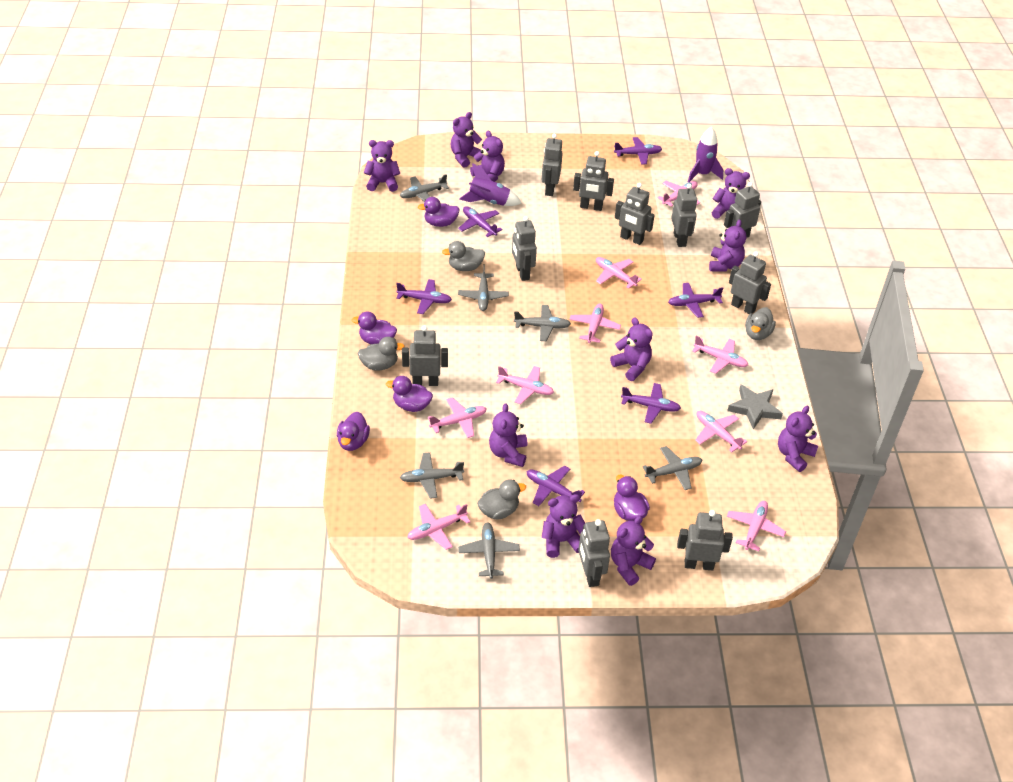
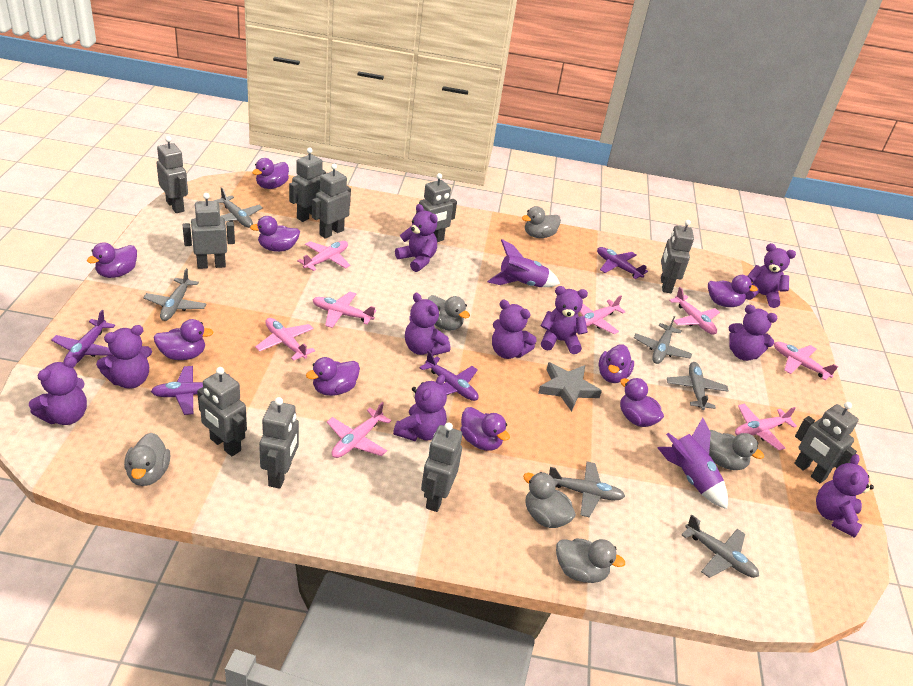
grey duck: 4 -> 6
pink plane: 9 -> 8
purple duck: 5 -> 9
purple plane: 6 -> 4

